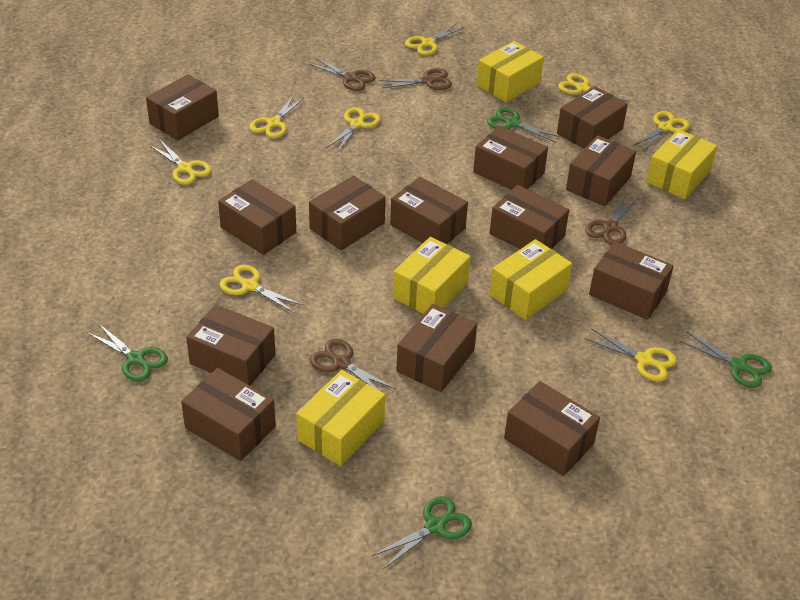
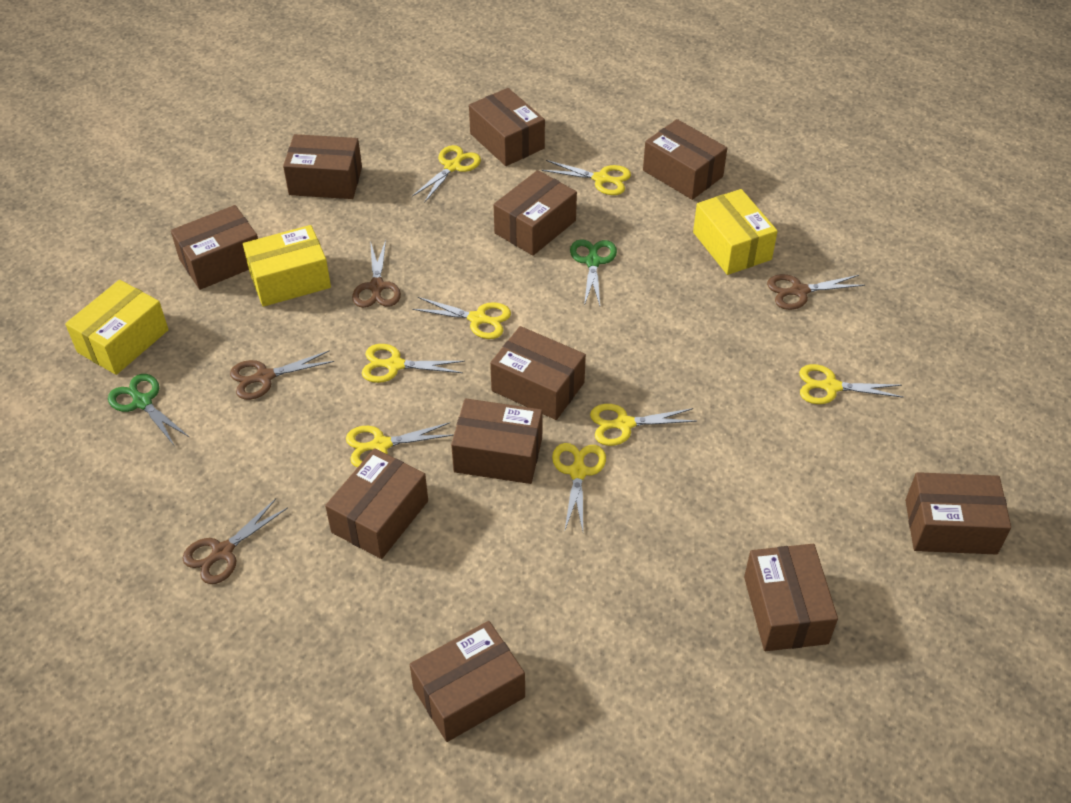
brown box: 13 -> 11
green scissors: 4 -> 2
yellow box: 5 -> 3

